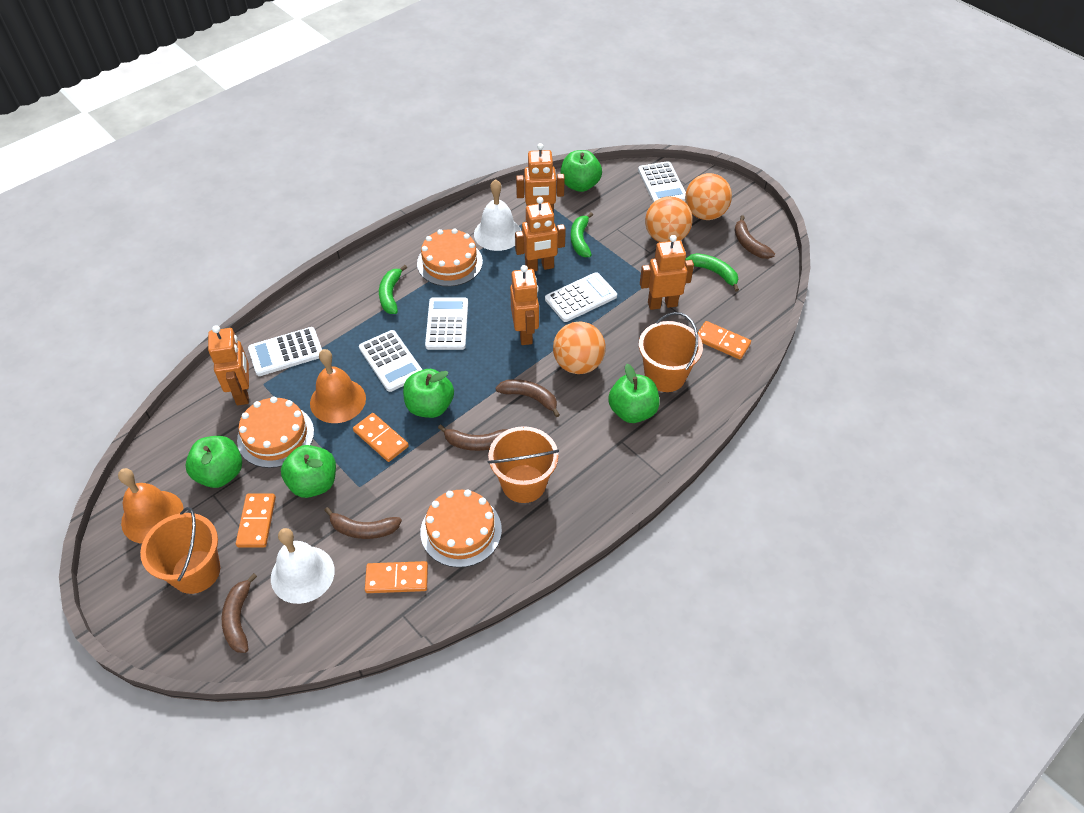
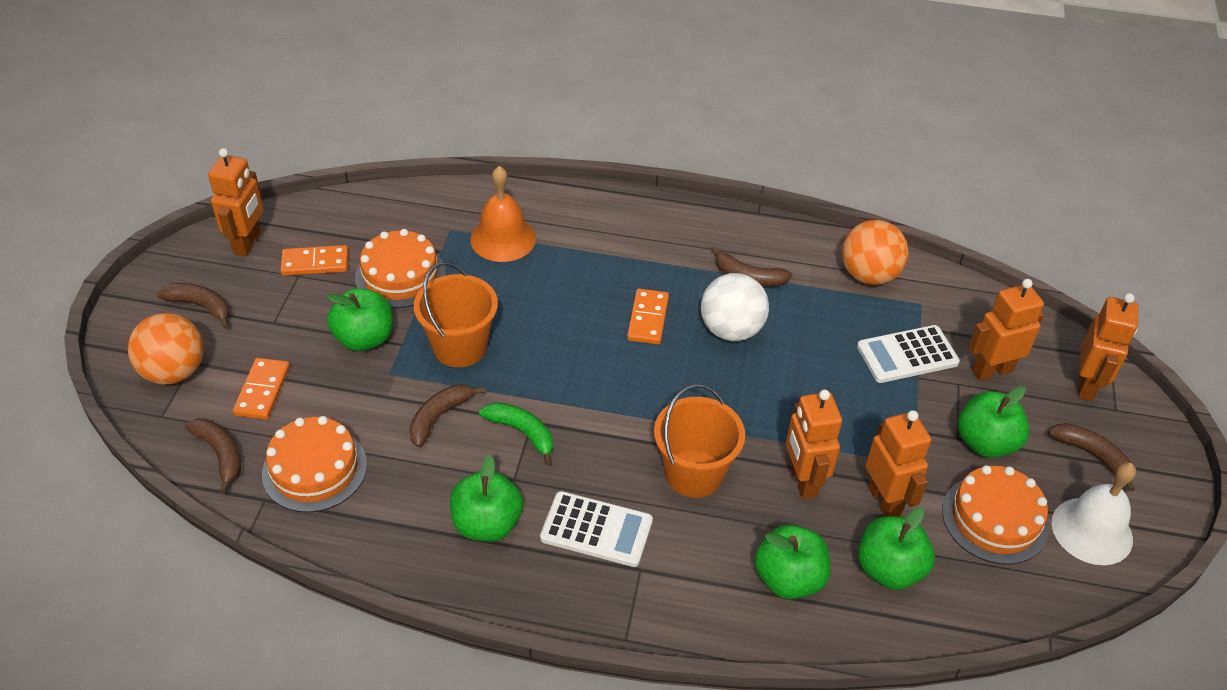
green banana: 3 -> 1
orange ball: 3 -> 2
orange bell: 2 -> 1
orange bucket: 3 -> 2
orange domino: 4 -> 3
white ball: 0 -> 1
white bell: 2 -> 1
white calculator: 5 -> 2

